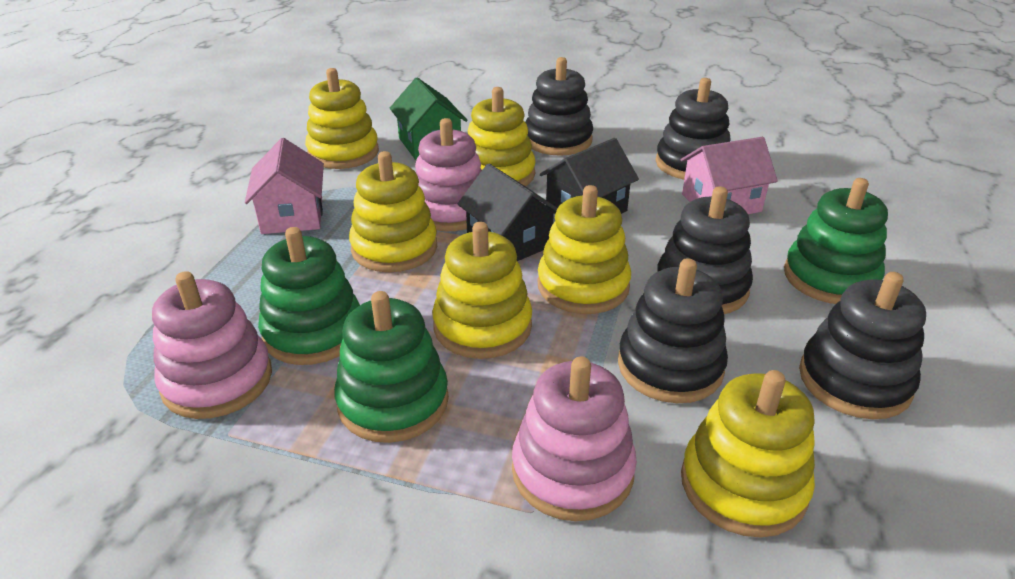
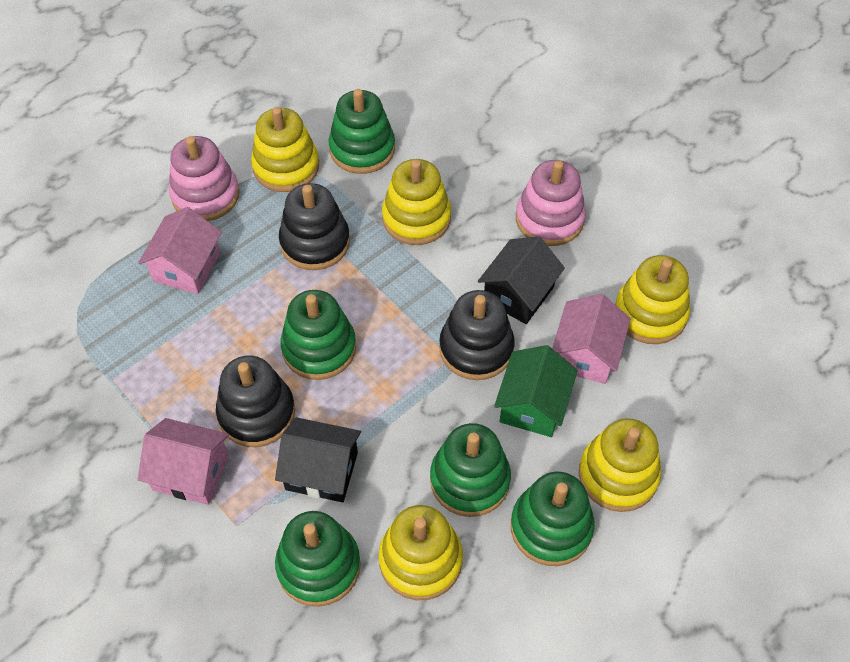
black stacking toy: 5 -> 3
green stacking toy: 3 -> 5
pink house: 2 -> 3
pink stacking toy: 3 -> 2
yellow stacking toy: 6 -> 5

